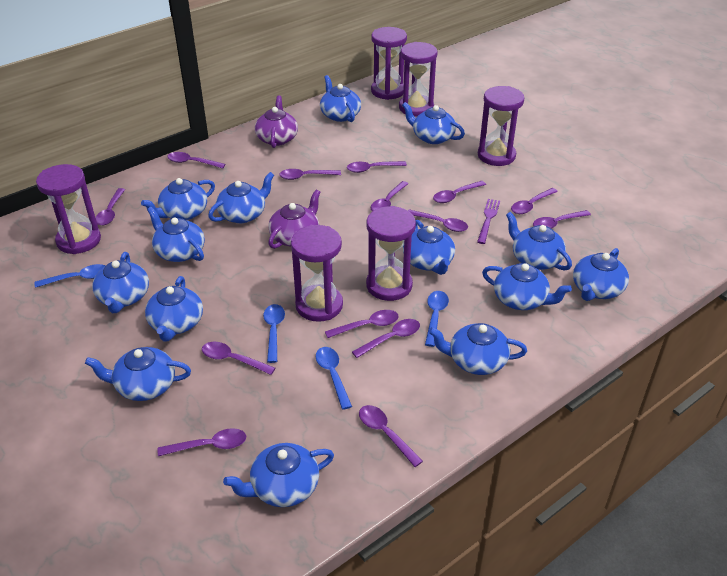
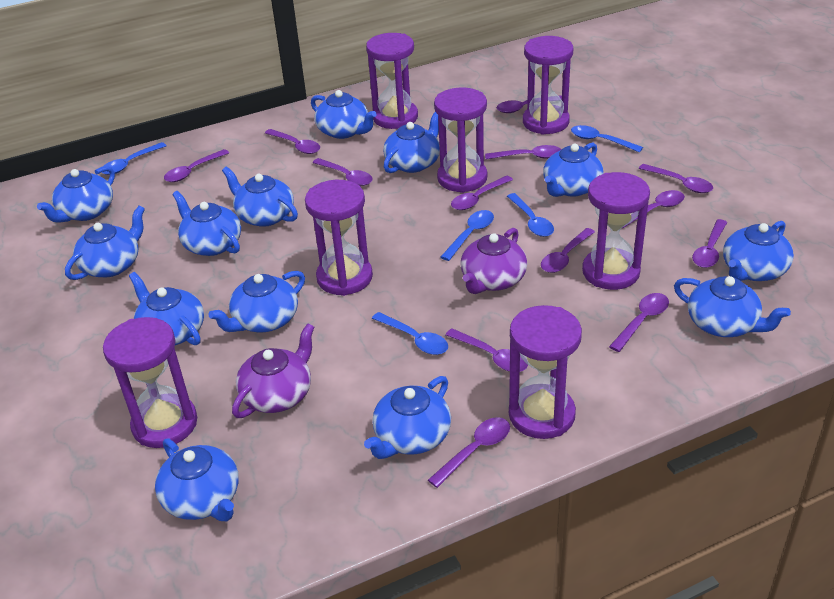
blue spoon: 4 -> 5
blue teapot: 14 -> 13
purple fork: 1 -> 0
purple hourglass: 6 -> 7
purple spoon: 14 -> 13

